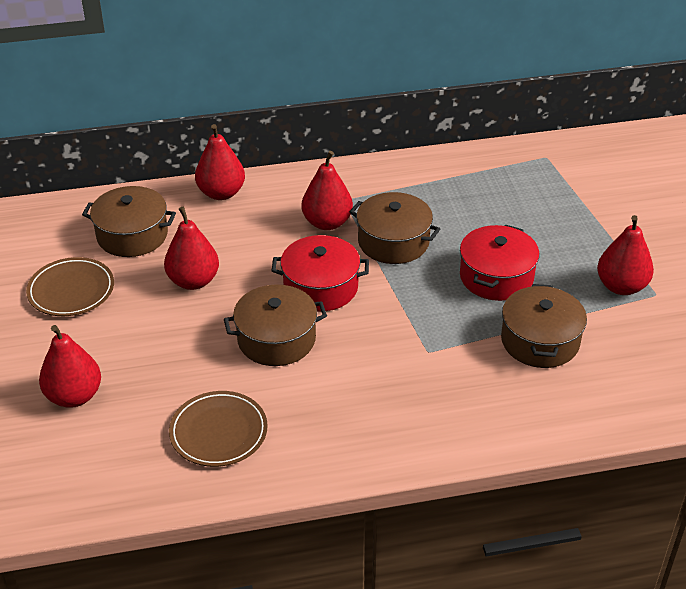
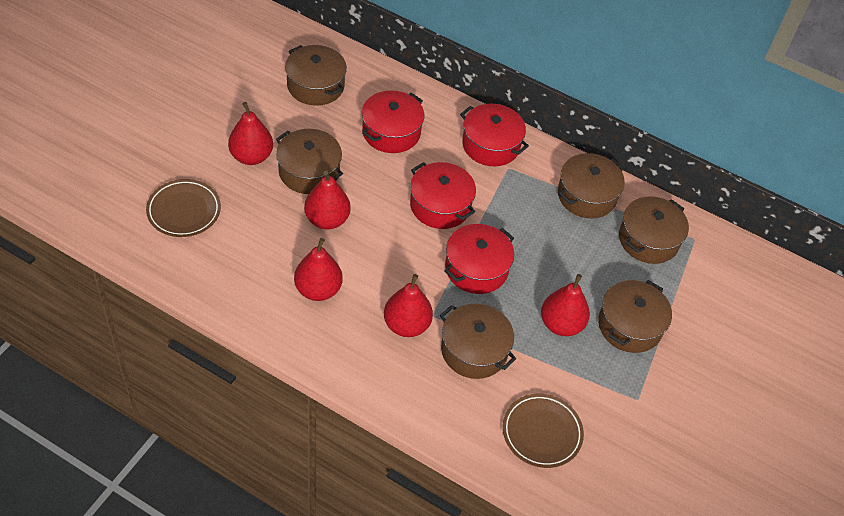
brown pot: 4 -> 6
red pot: 2 -> 4

